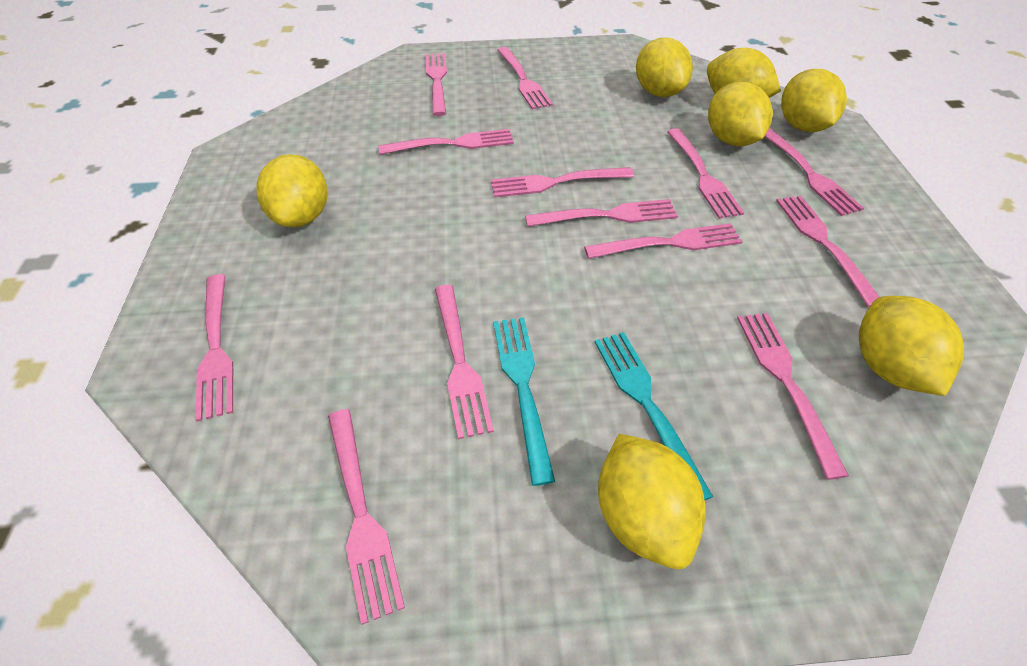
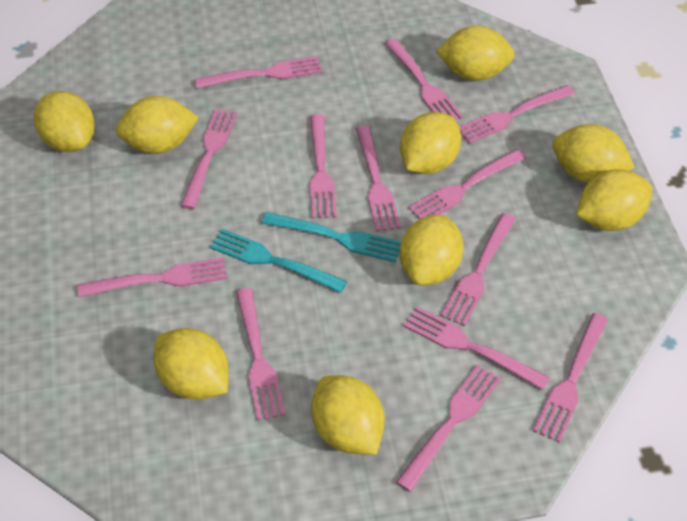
yellow lemon: 7 -> 9

